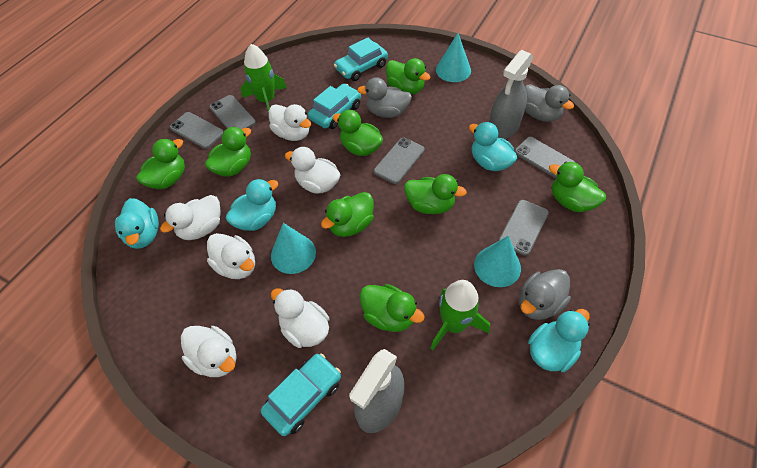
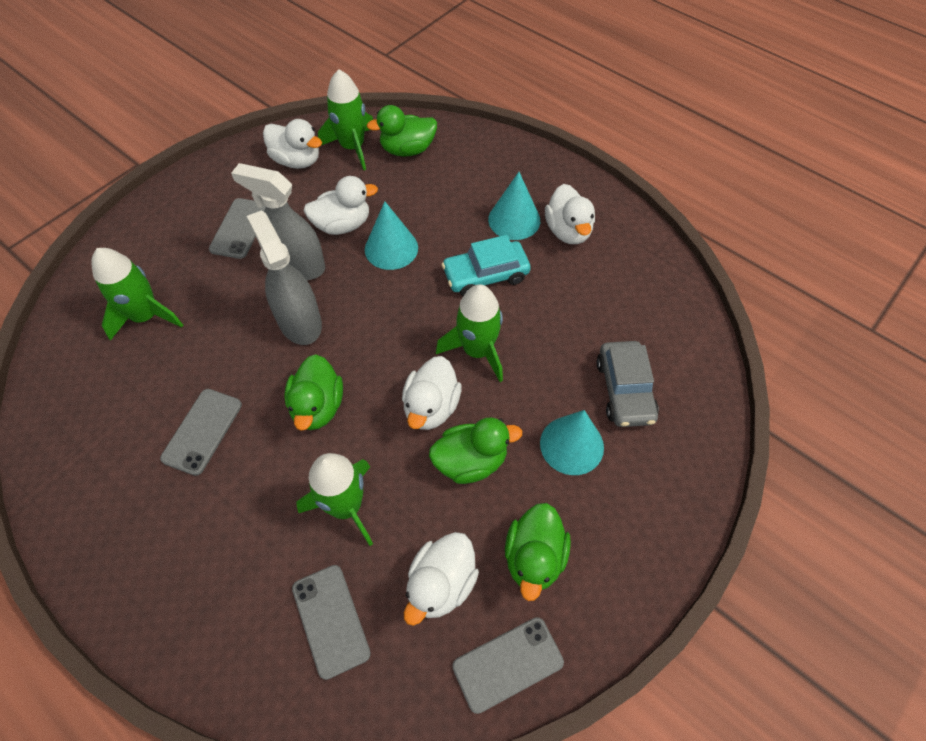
green duck: 8 -> 4
green rocket: 2 -> 4
grey car: 0 -> 1
grey duck: 3 -> 0
grey phone: 5 -> 4
turquoise car: 3 -> 1
turquoise duck: 4 -> 0
white duck: 6 -> 5

